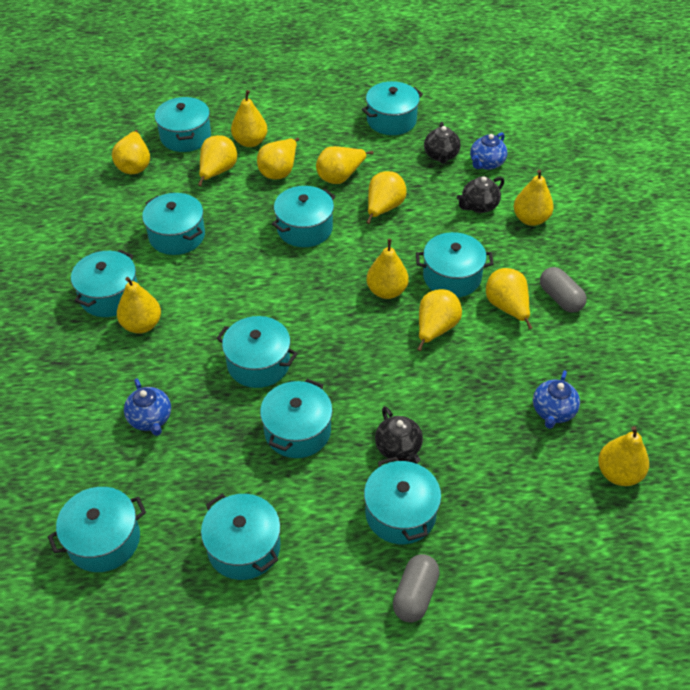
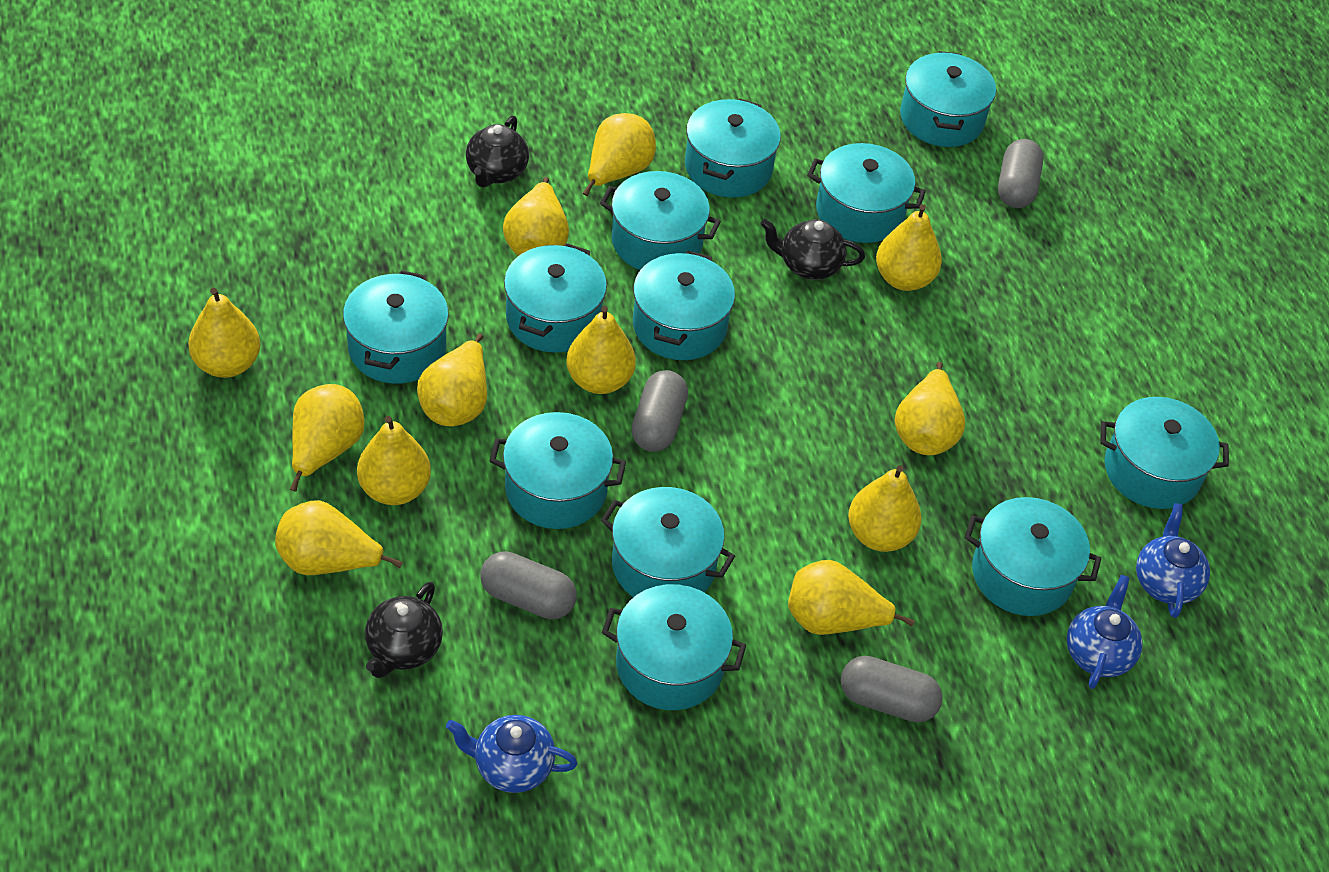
grey capsule: 2 -> 4
turquoise pot: 11 -> 12

